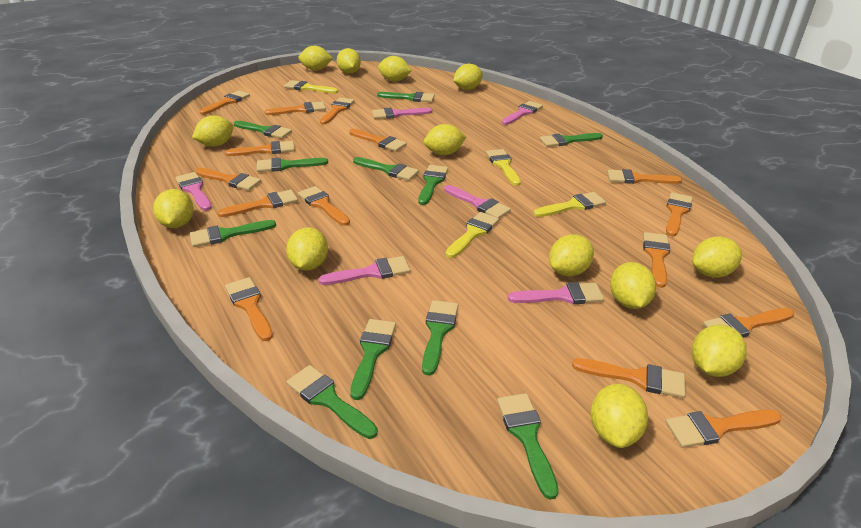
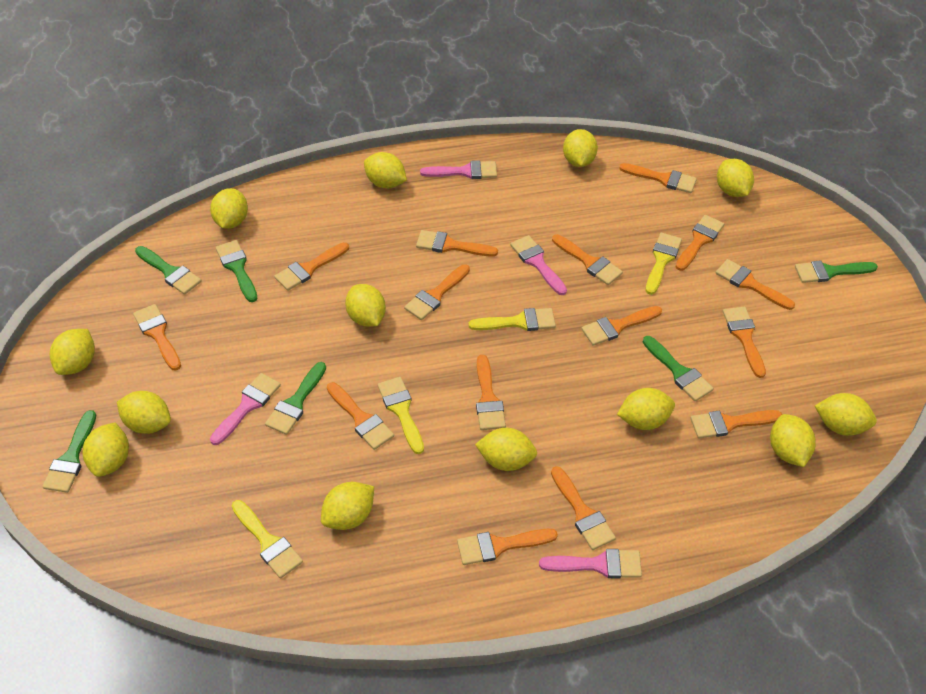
green brush: 11 -> 6
pink brush: 6 -> 4

